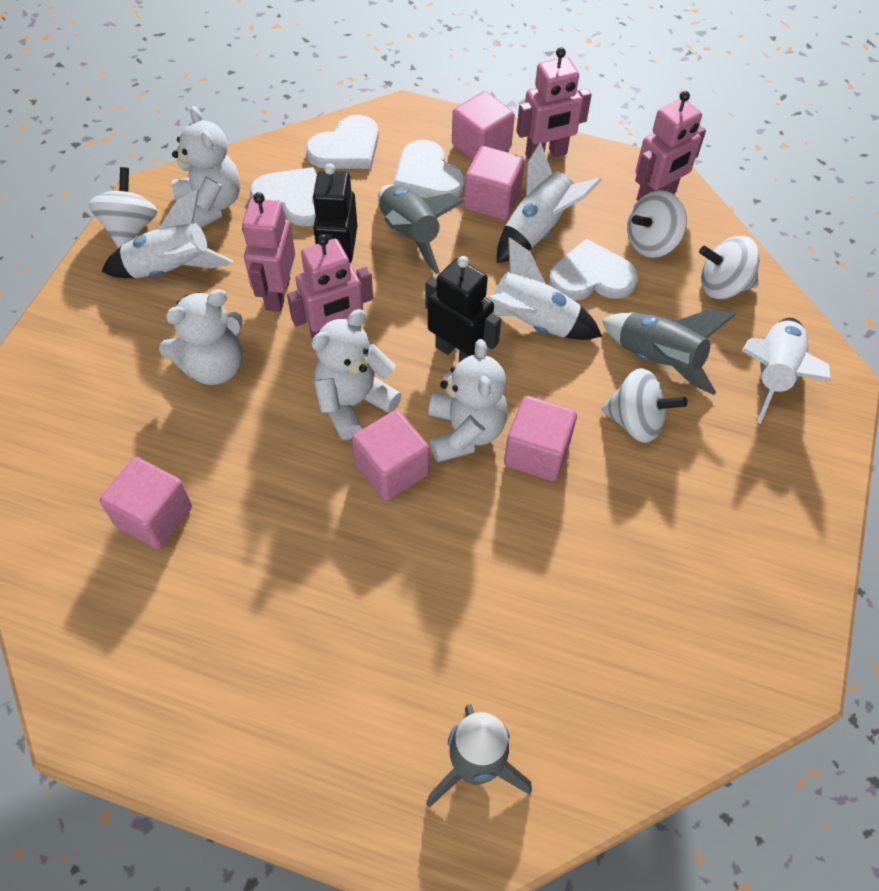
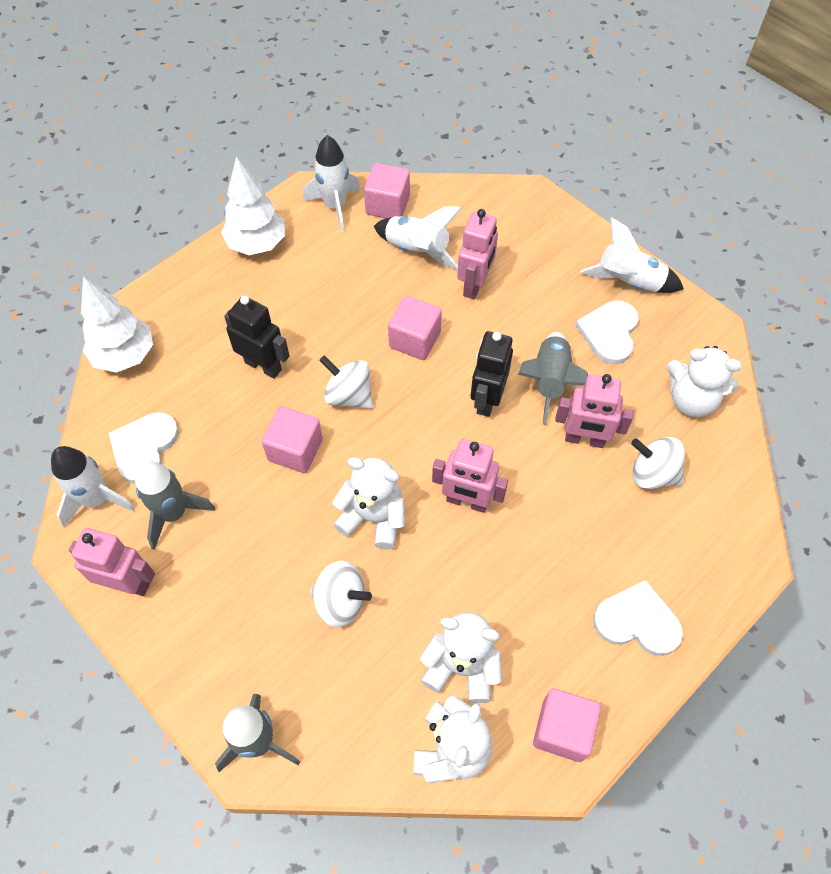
pink cube: 5 -> 4
white heart: 4 -> 3
white spinning top: 4 -> 3
white tree: 0 -> 2

